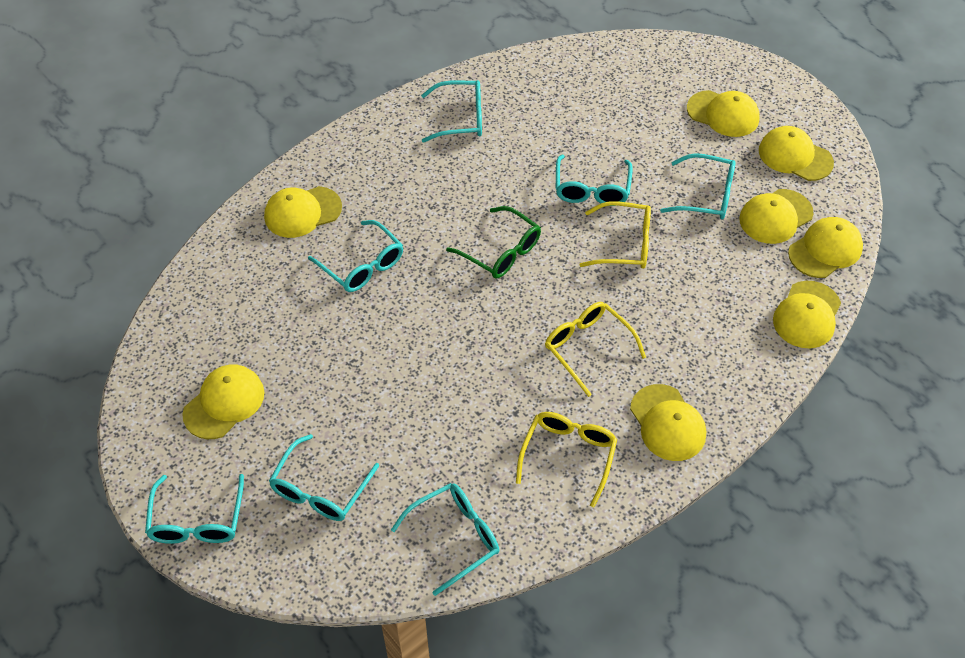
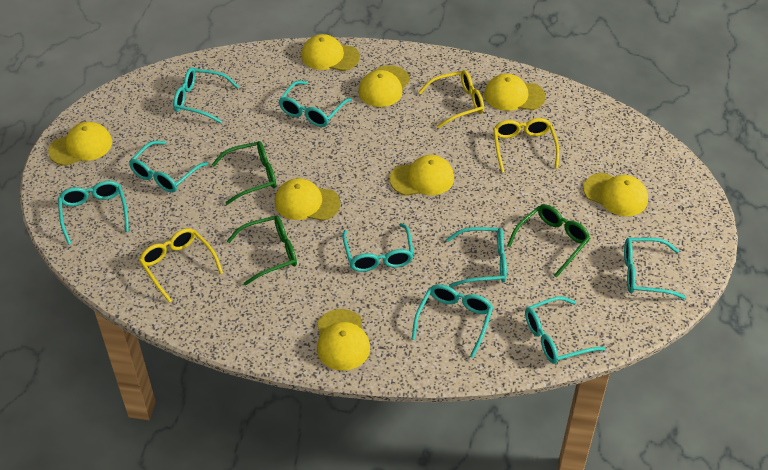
green glasses: 1 -> 3
turquoise glasses: 7 -> 9

